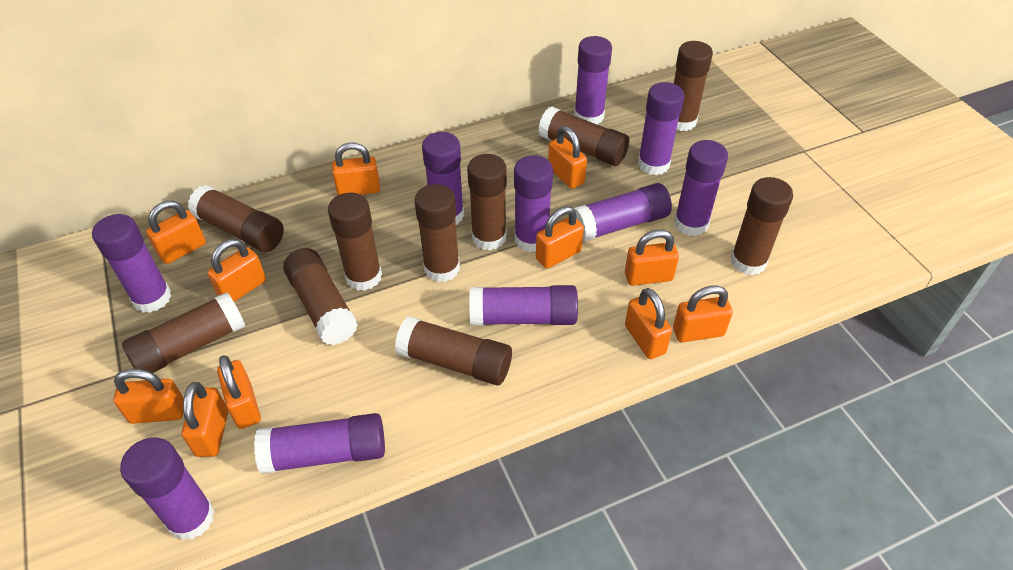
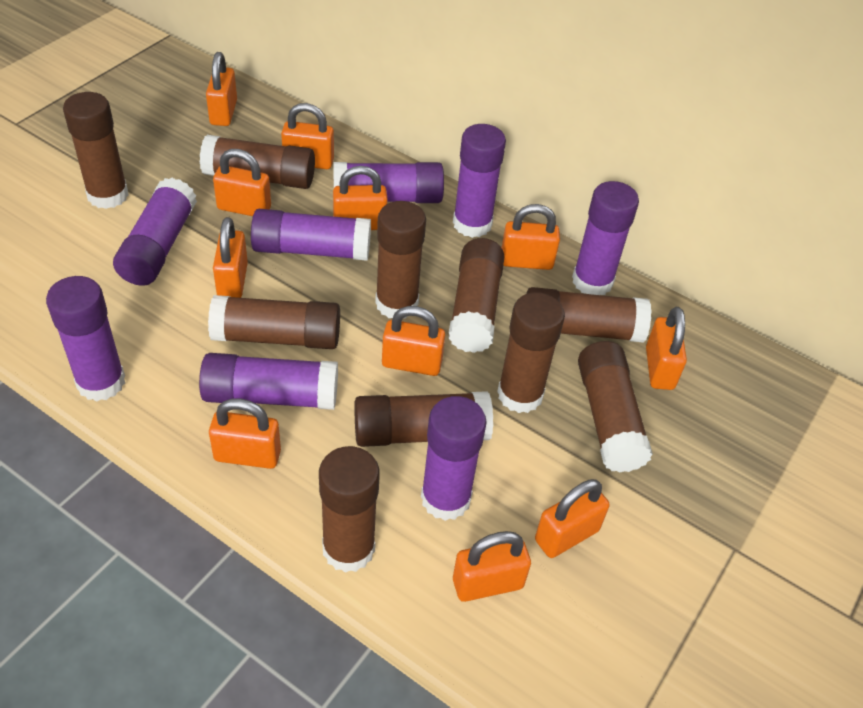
purple glue stick: 10 -> 8

